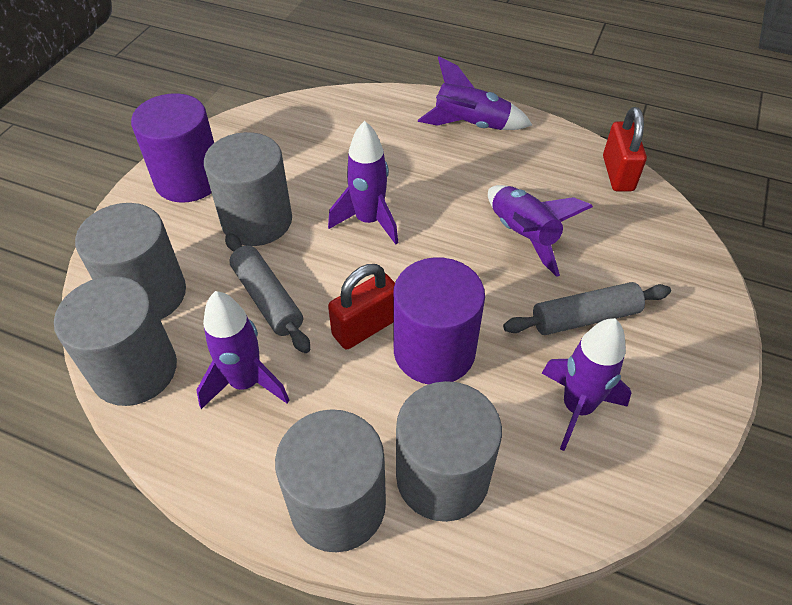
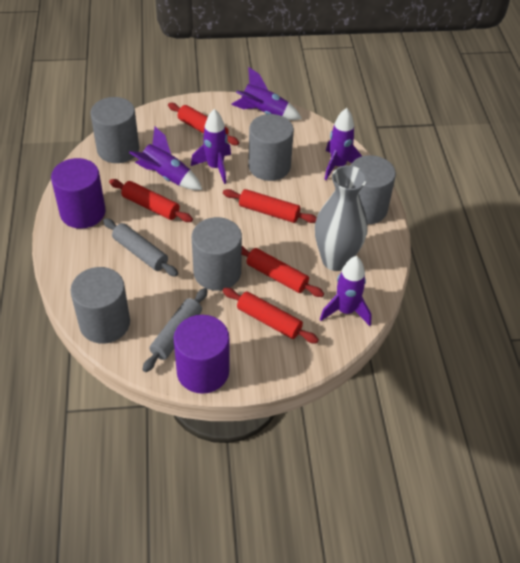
grey vase: 0 -> 1
red padlock: 2 -> 0
red rolling pin: 0 -> 5

